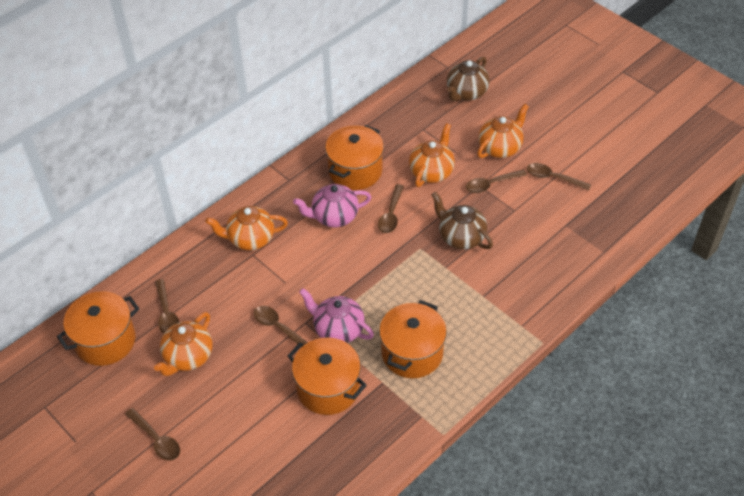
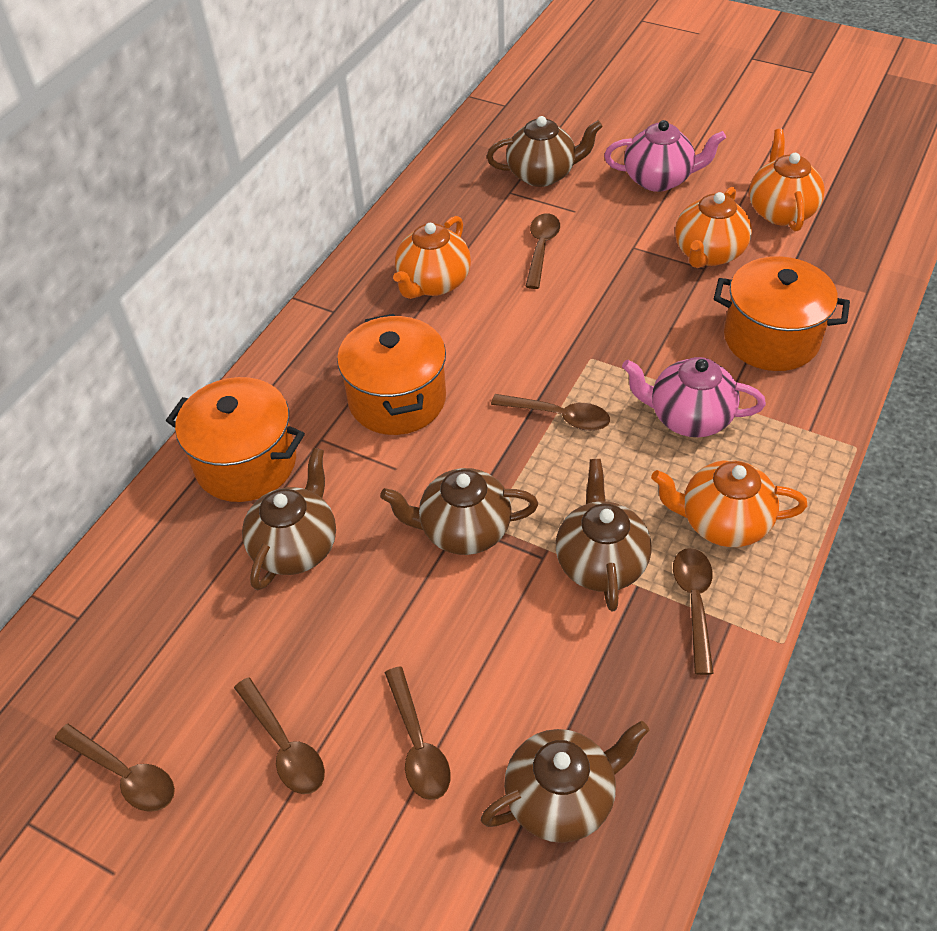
brown teapot: 2 -> 5
orange pot: 4 -> 3

